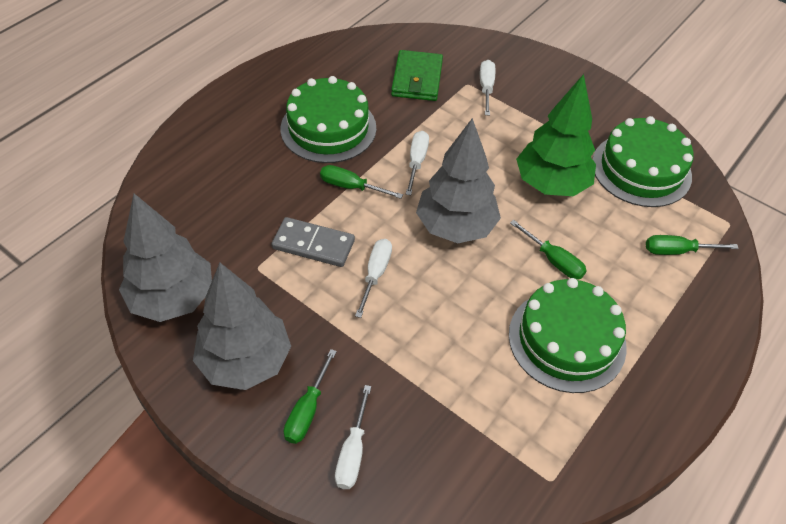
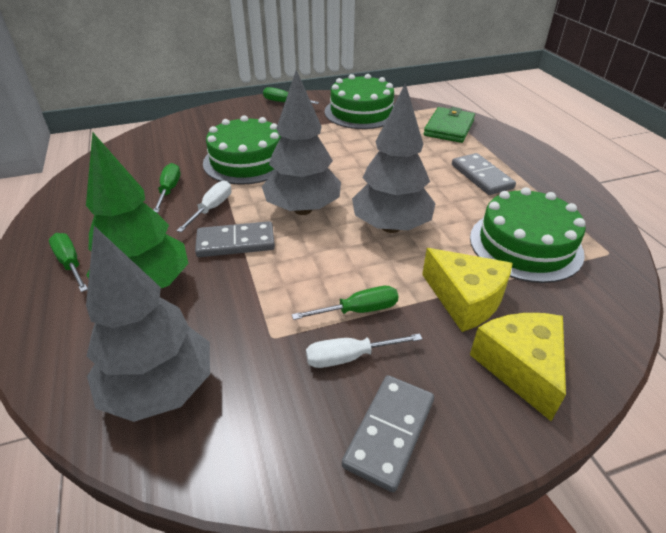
grey domino: 1 -> 3
white screwdriver: 4 -> 2
yellow cheese: 0 -> 2

